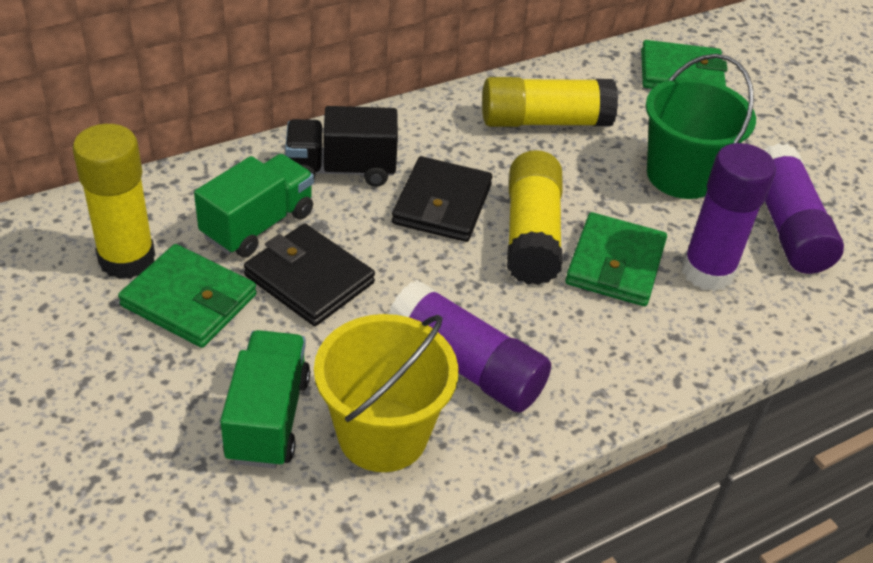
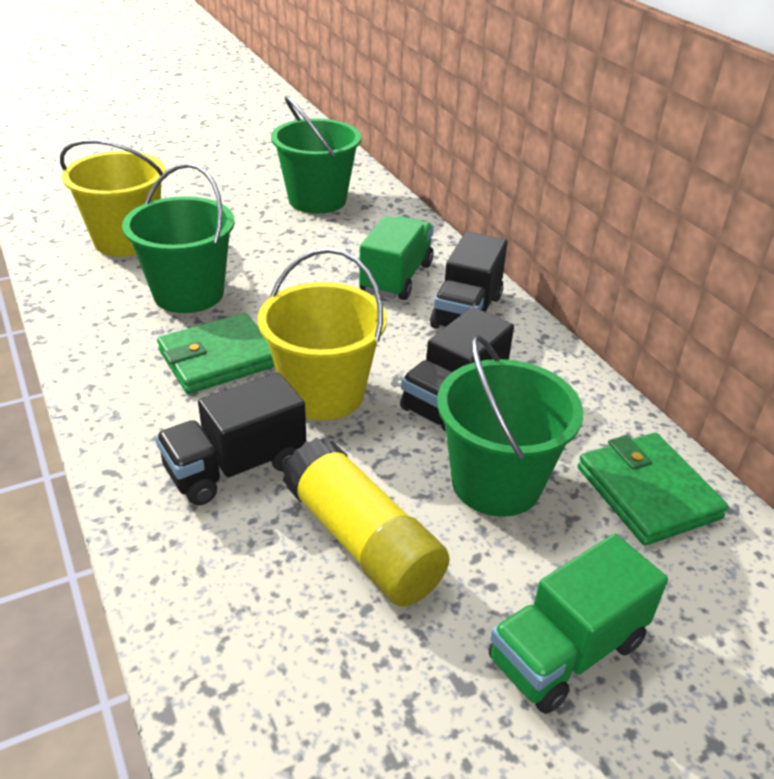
black truck: 1 -> 3
black wallet: 2 -> 0
green bucket: 1 -> 3
green wallet: 3 -> 2
purple glue stick: 3 -> 0
yellow bucket: 1 -> 2
yellow glue stick: 3 -> 1

